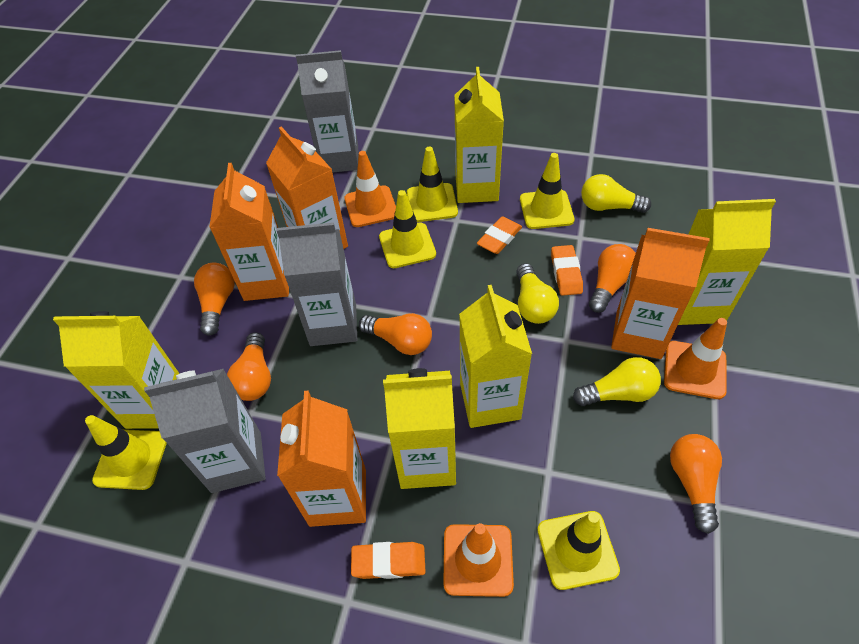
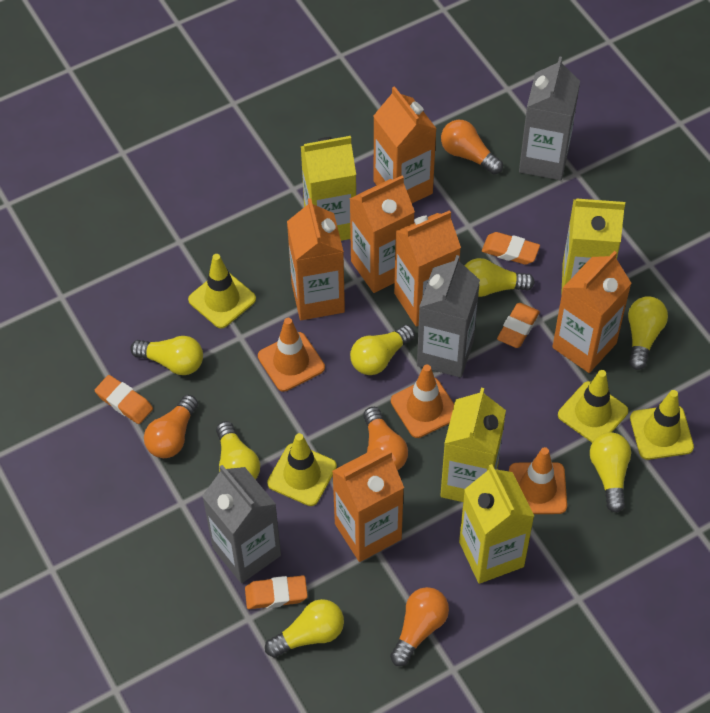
orange carton: 4 -> 6
orange eraser: 3 -> 4
orange light bulb: 5 -> 4
yellow carton: 5 -> 4
yellow light bulb: 3 -> 7
yellow traffic cone: 5 -> 4

